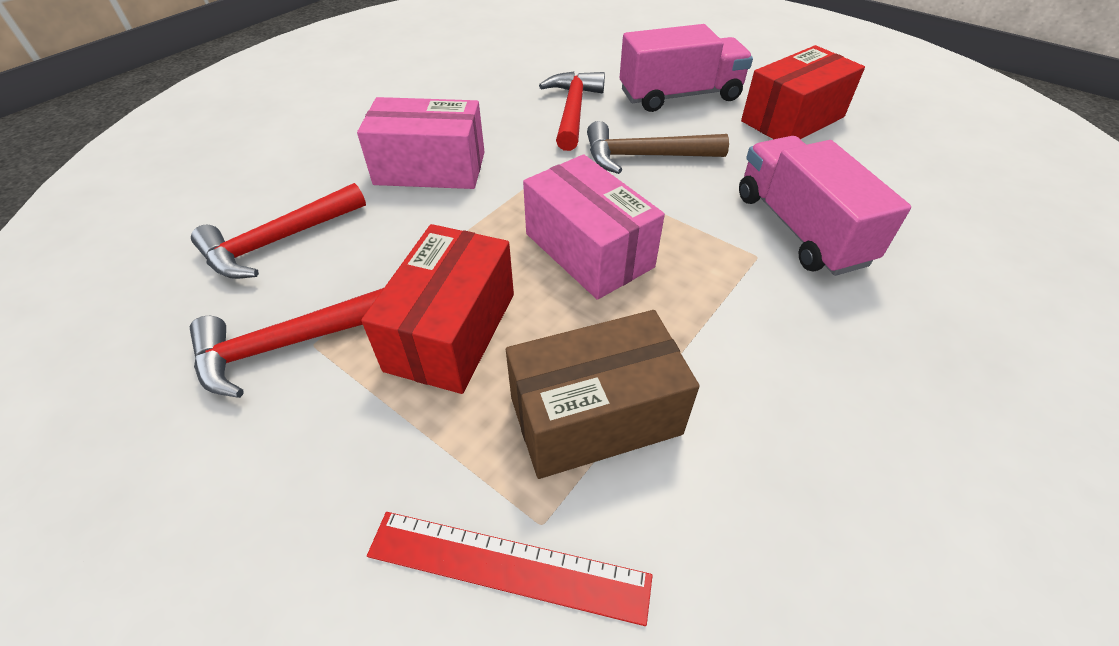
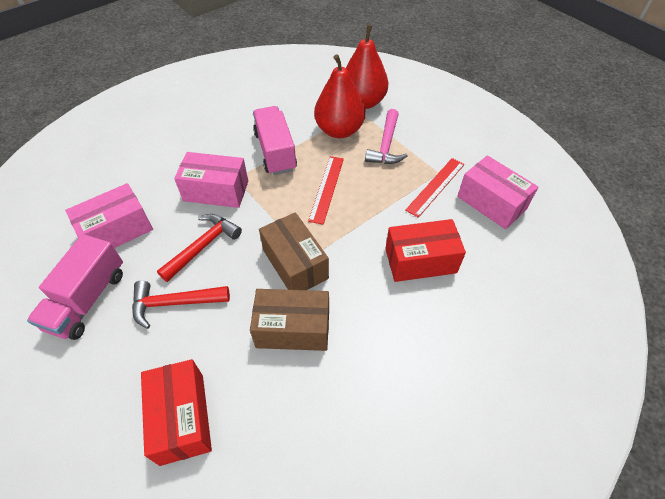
brown box: 1 -> 2
brown hammer: 1 -> 0
pink box: 2 -> 3
pink hammer: 0 -> 1
red hammer: 3 -> 2
red pear: 0 -> 2
red ruler: 1 -> 2

